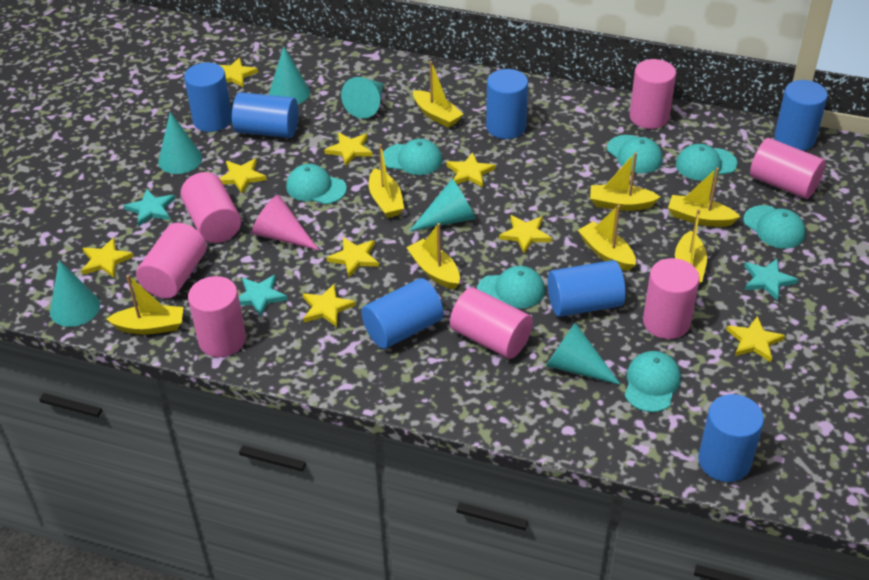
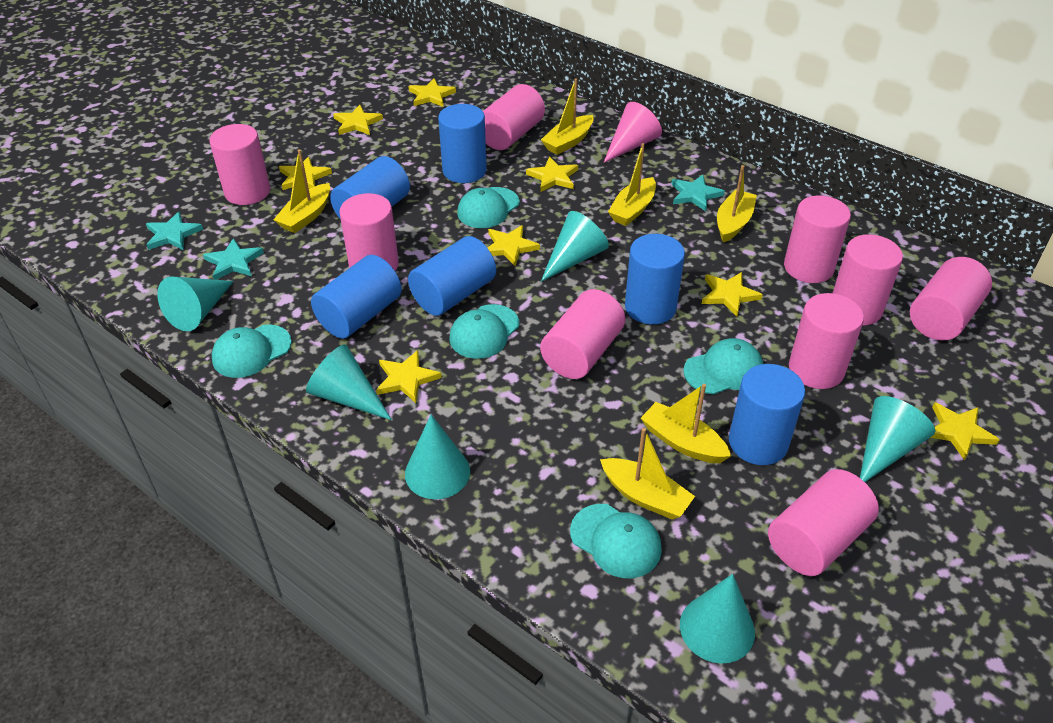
blue cylinder: 7 -> 6
pink cylinder: 7 -> 9
turquoise cap: 7 -> 5
yellow boat: 8 -> 6
yellow star: 9 -> 8

